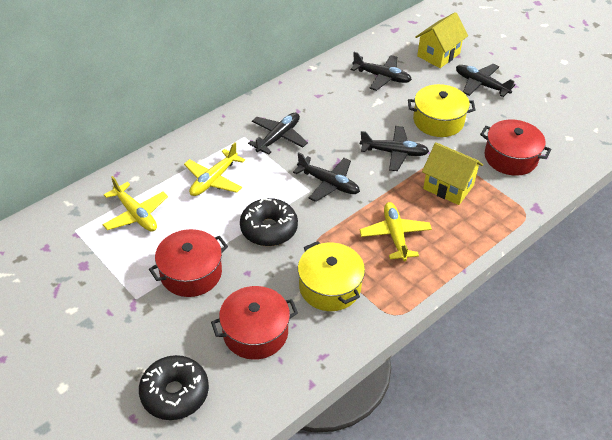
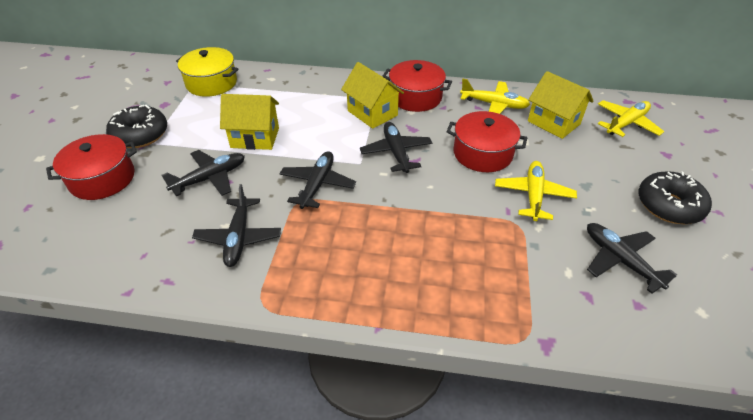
yellow house: 2 -> 3
yellow pot: 2 -> 1

